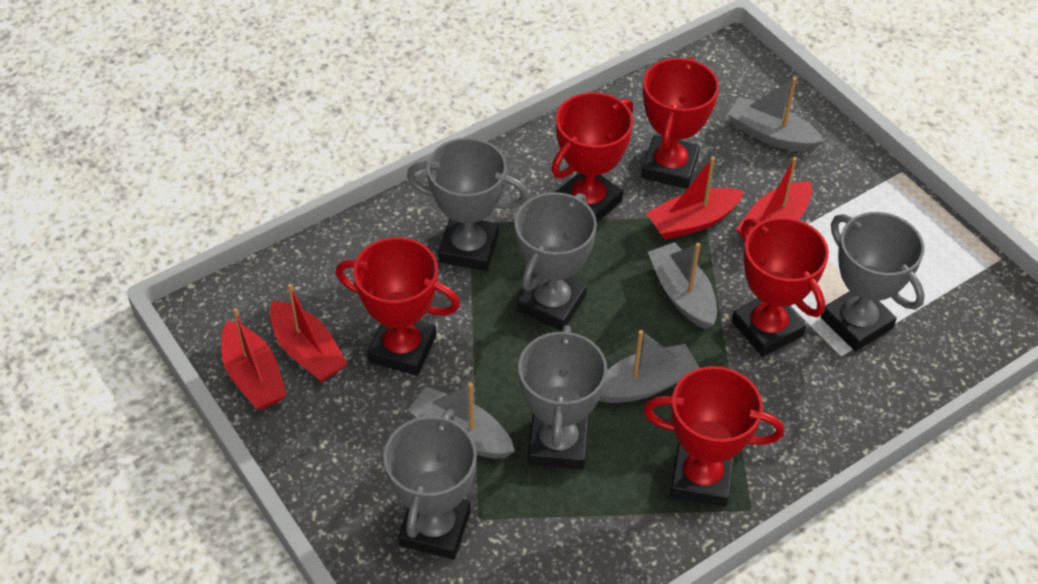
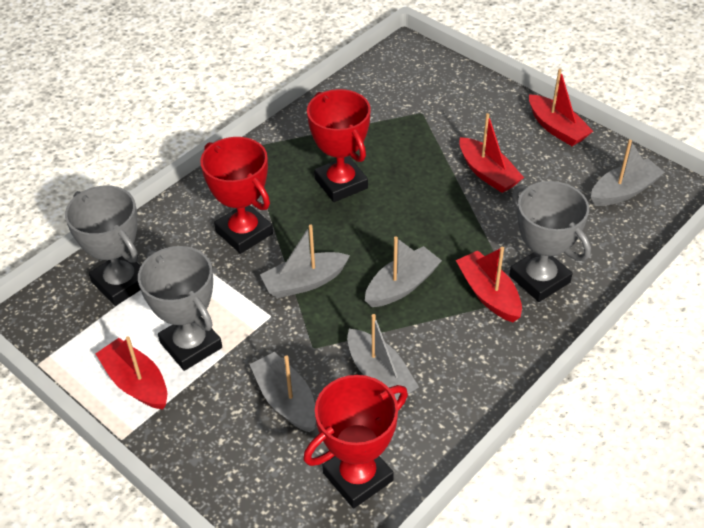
grey boat: 4 -> 5
grey trophy: 5 -> 3
red trophy: 5 -> 3

